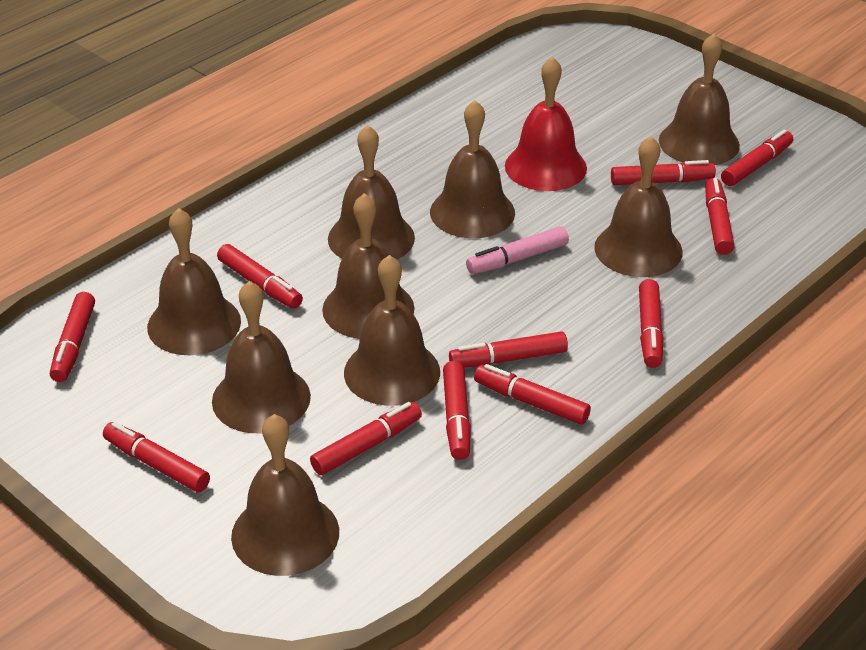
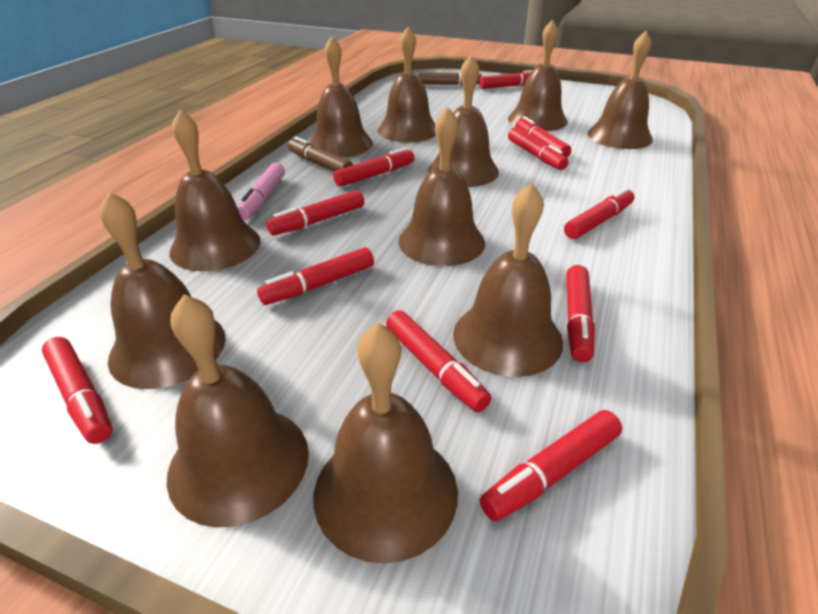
brown bell: 9 -> 11
brown marker: 0 -> 2
red bell: 1 -> 0

